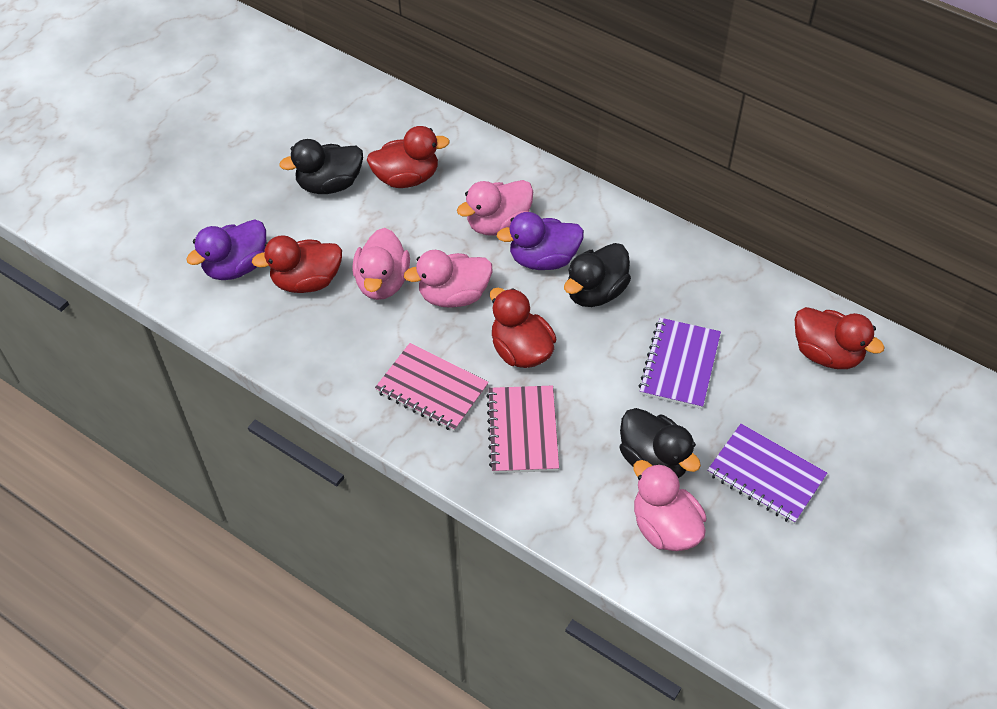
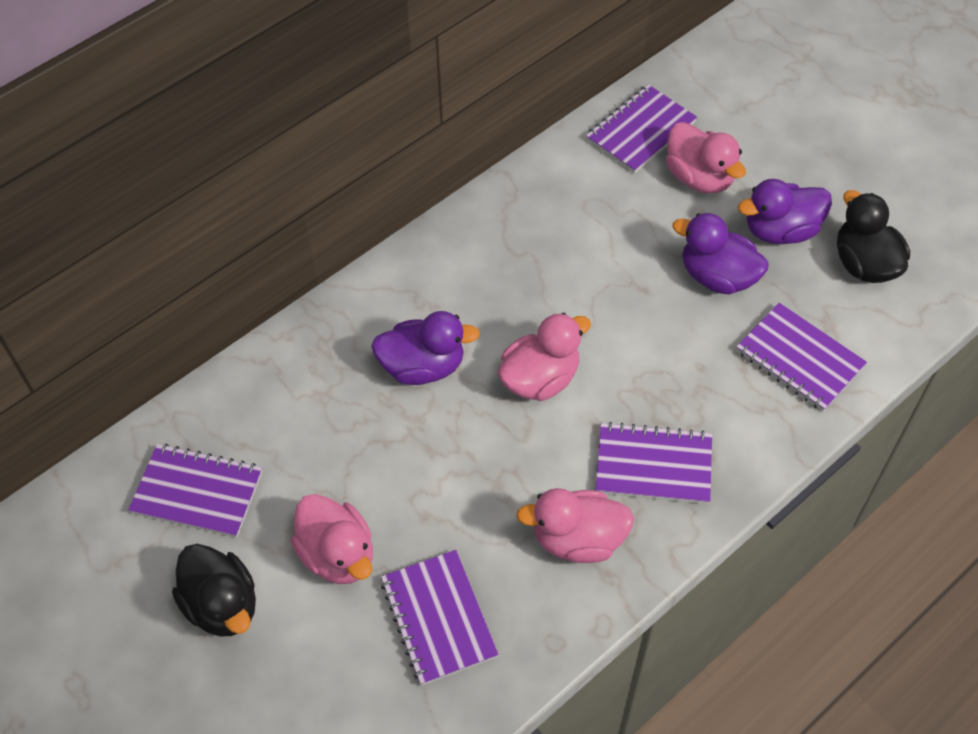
black duck: 3 -> 2
pink notebook: 2 -> 0
purple duck: 2 -> 3
purple notebook: 2 -> 5
red duck: 4 -> 0

